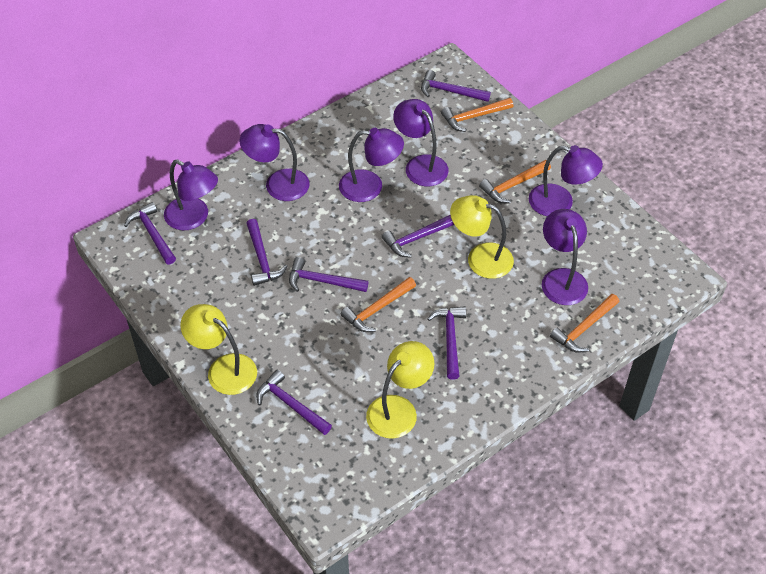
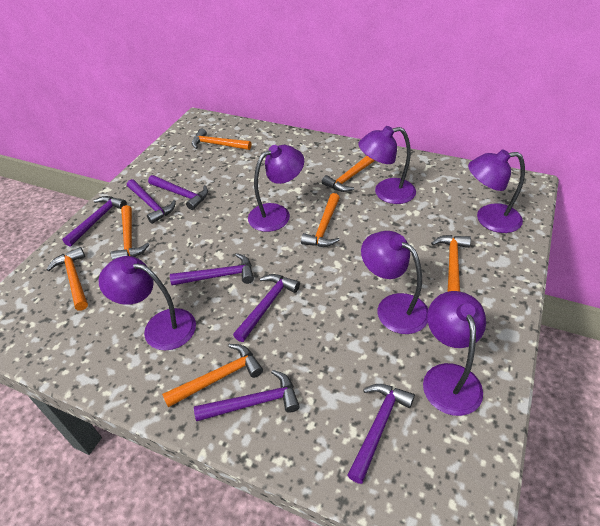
orange hammer: 4 -> 7
yellow lamp: 3 -> 0

